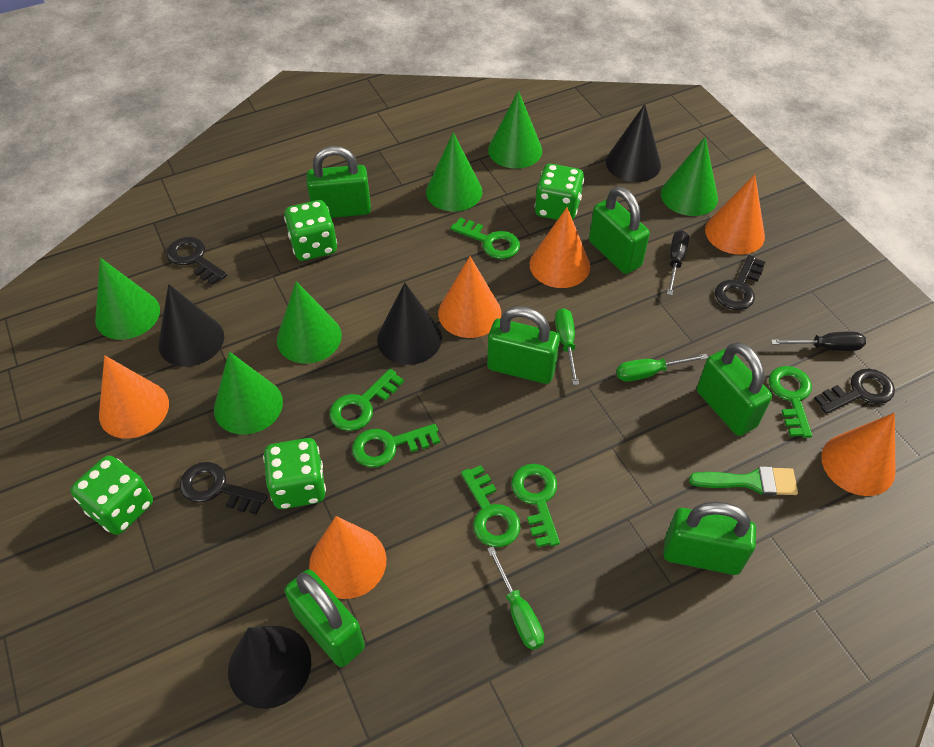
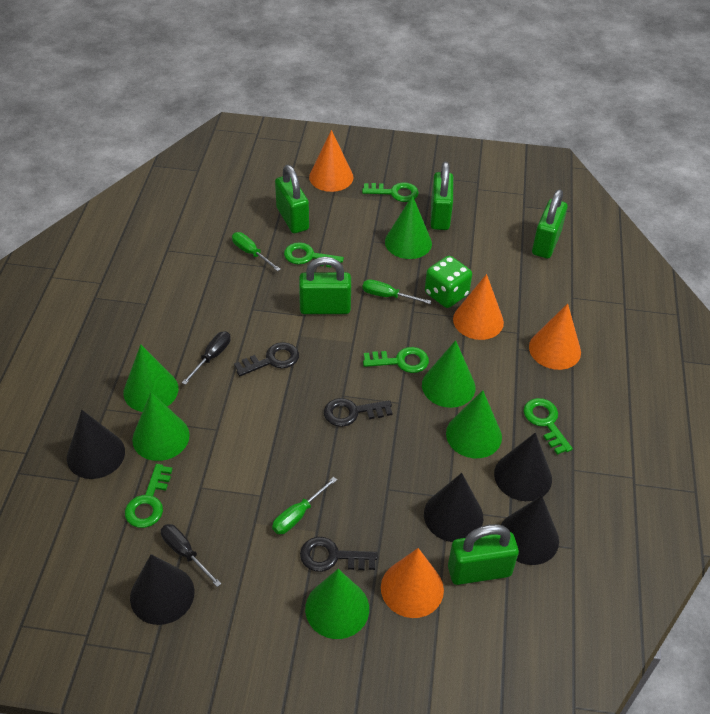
black cone: 4 -> 5
black key: 4 -> 3
green brush: 1 -> 0
green dice: 4 -> 1
green key: 6 -> 5
green padlock: 6 -> 5
orange cone: 6 -> 4

